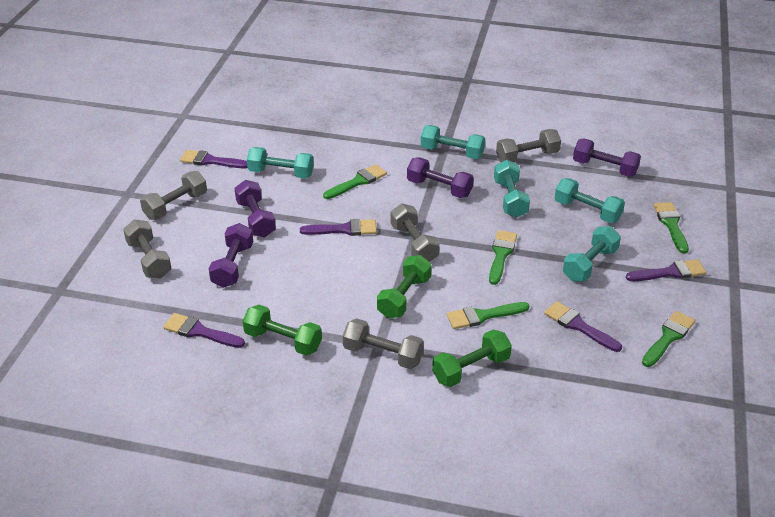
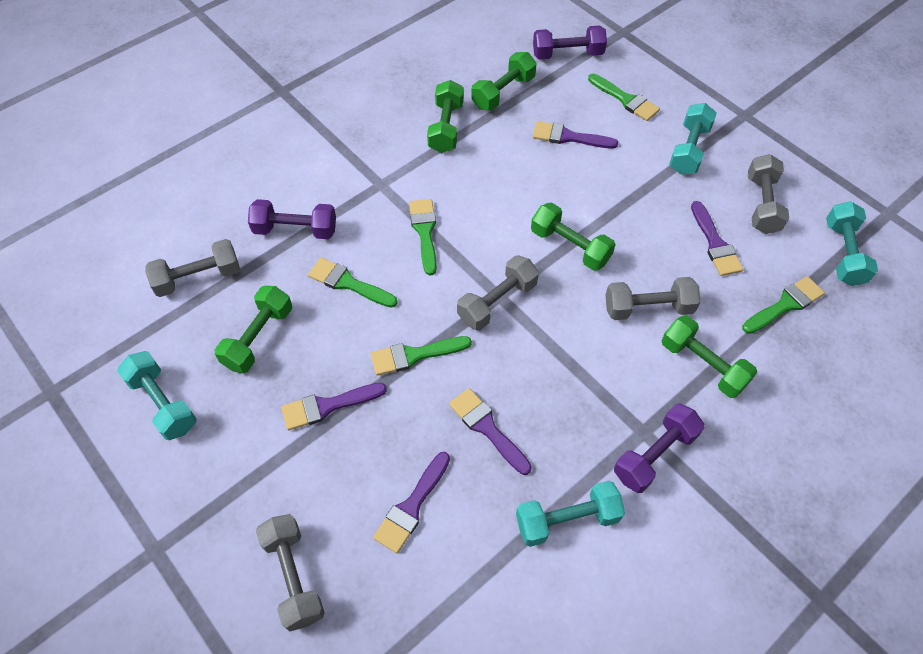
green dumbbell: 3 -> 5
purple dumbbell: 4 -> 3
turquoise dumbbell: 5 -> 4

